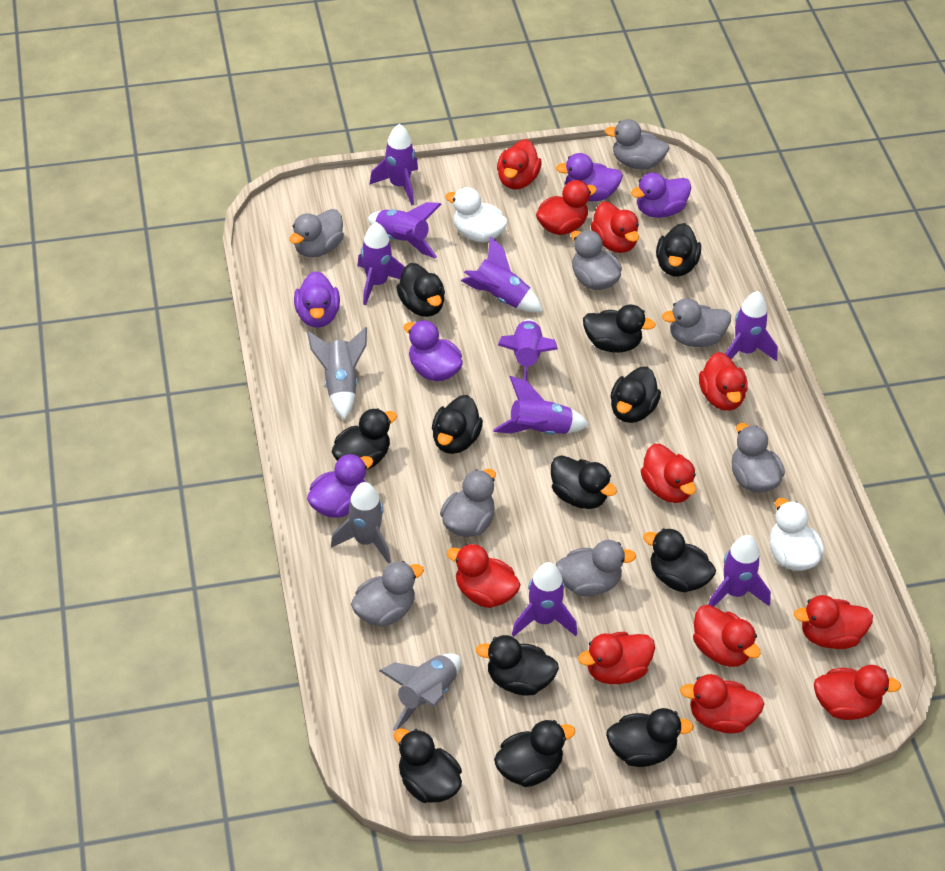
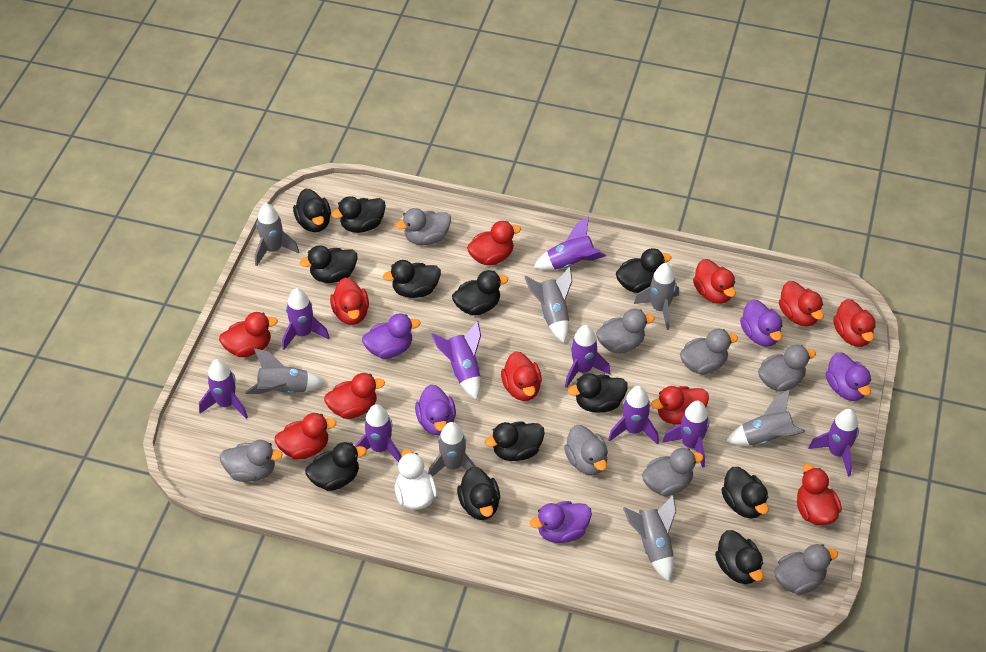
grey rocket: 3 -> 7
white duck: 2 -> 1

